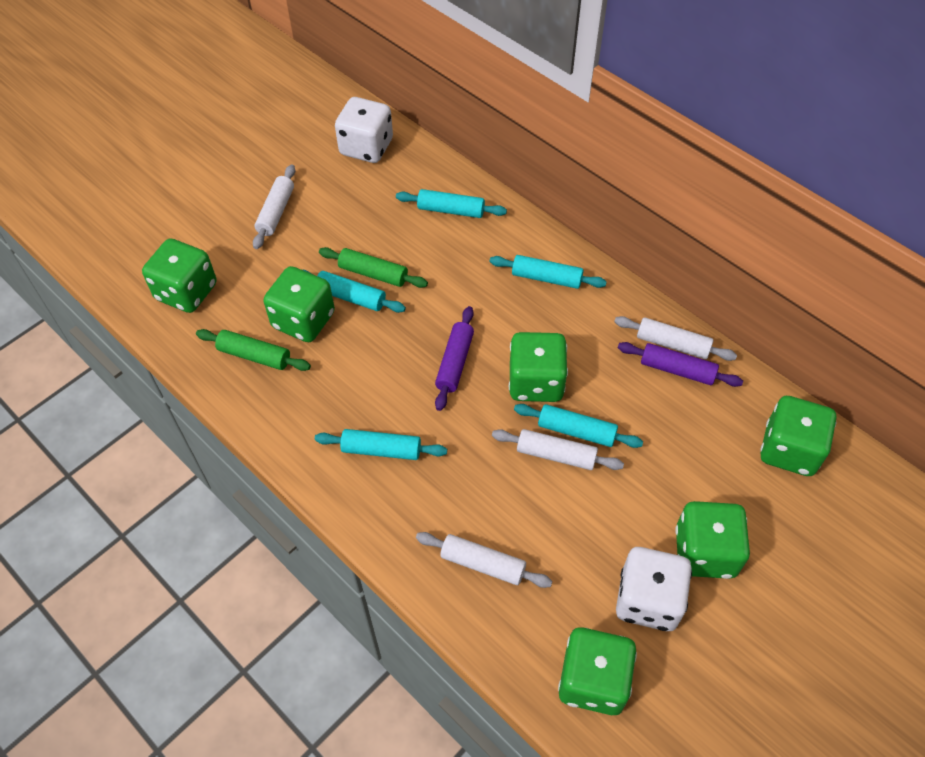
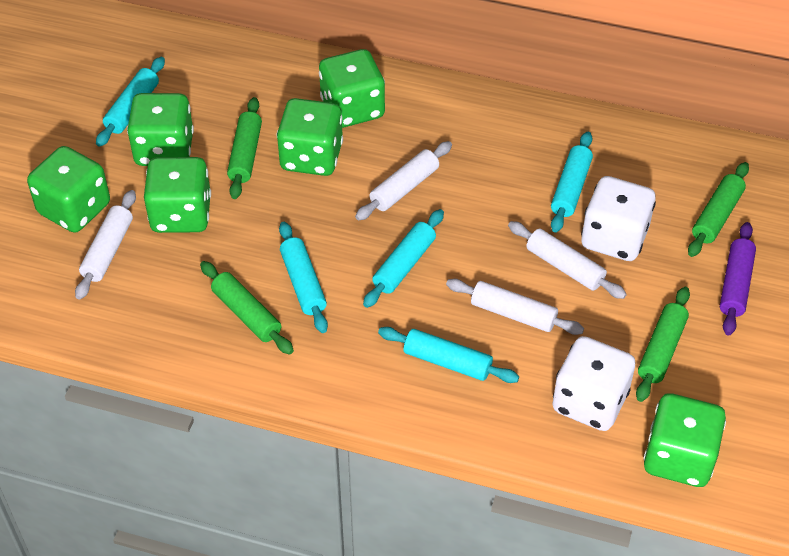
green rolling pin: 2 -> 4
purple rolling pin: 2 -> 1

